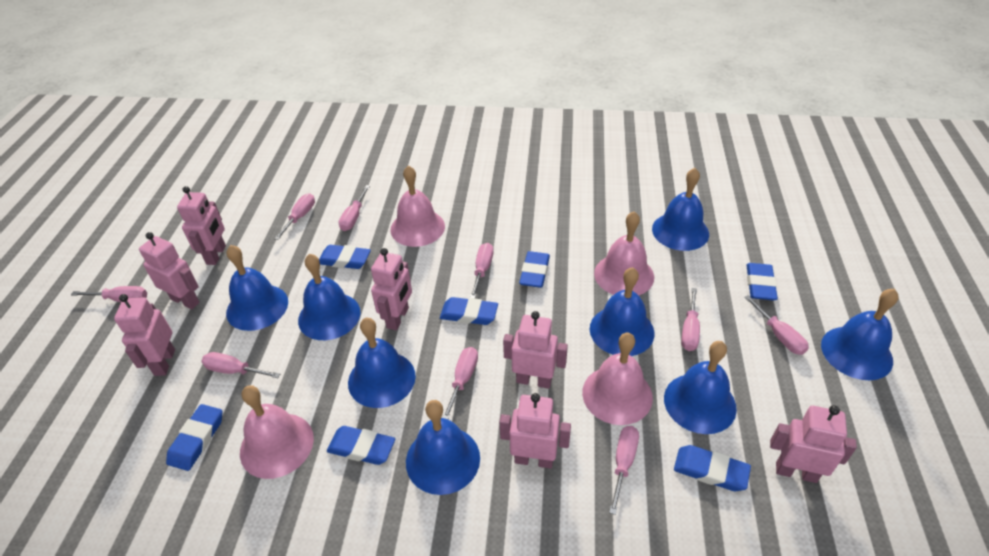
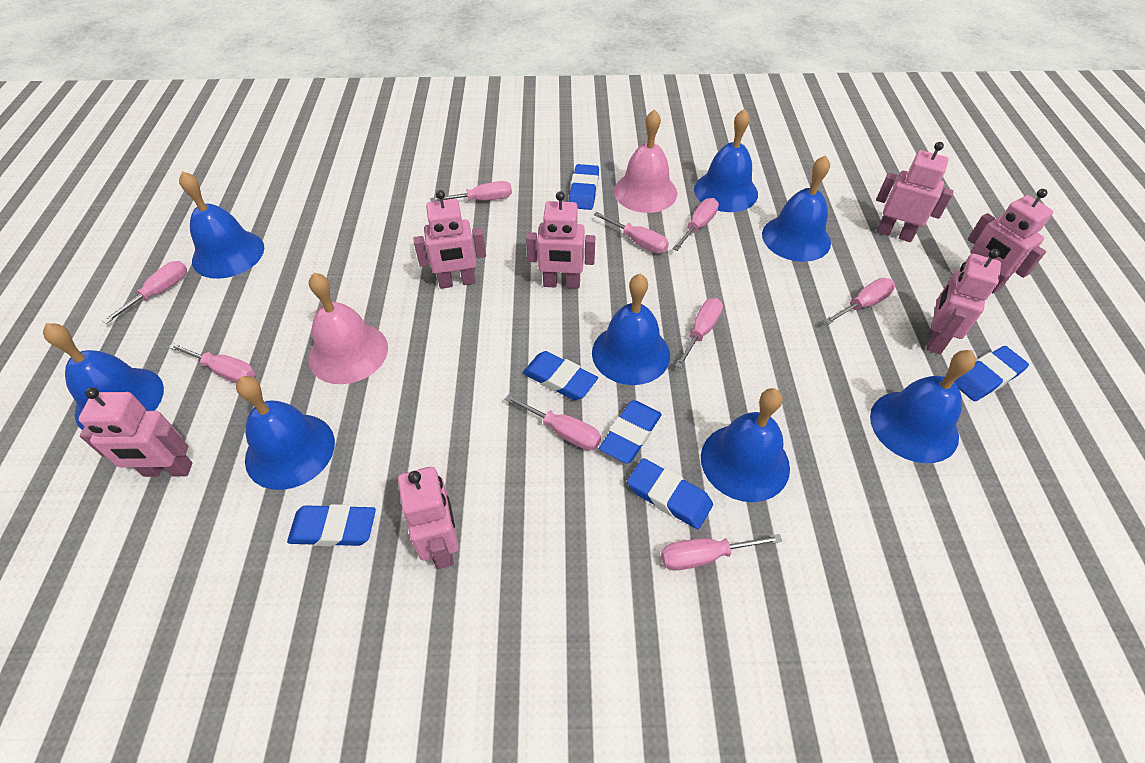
blue eraser: 7 -> 6
pink bell: 4 -> 2

